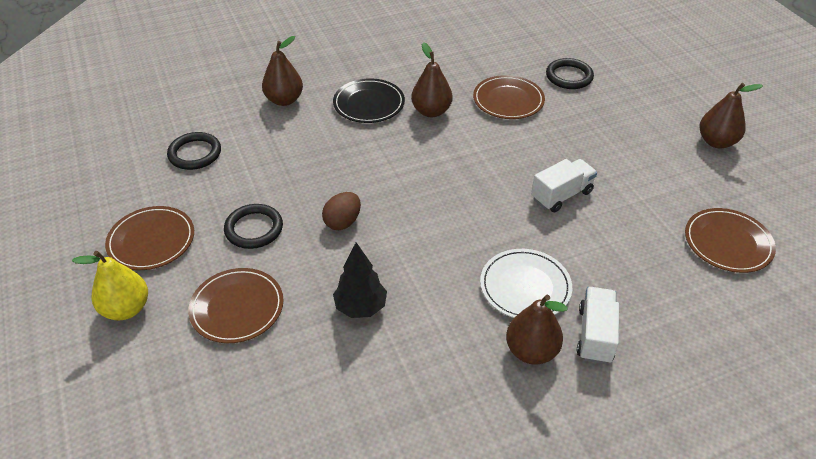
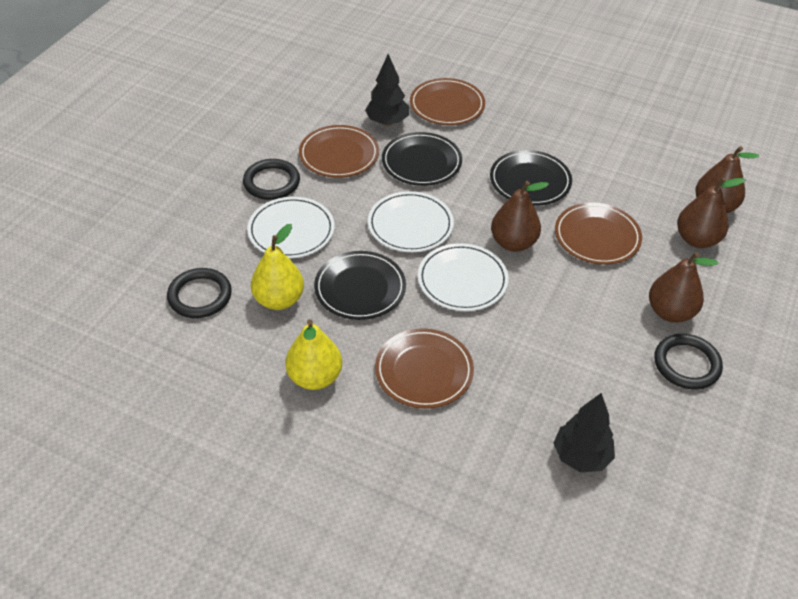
black plate: 1 -> 3
black tree: 1 -> 2
brown egg: 1 -> 0
white plate: 1 -> 3
white truck: 2 -> 0
yellow pear: 1 -> 2

